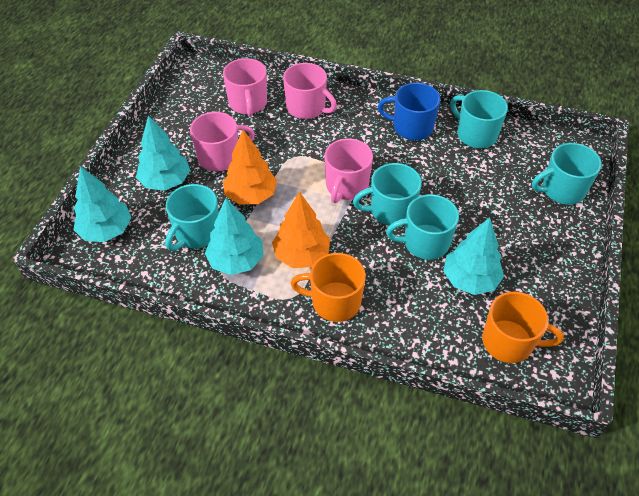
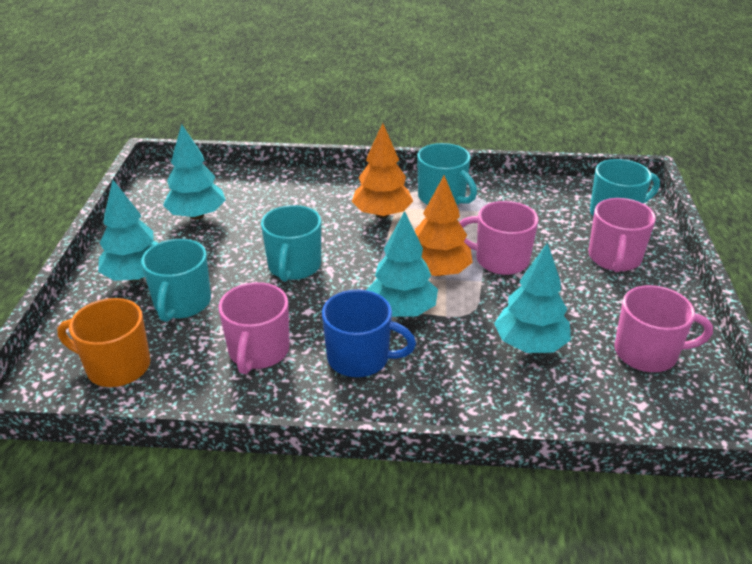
orange mug: 2 -> 1
turquoise mug: 5 -> 4

